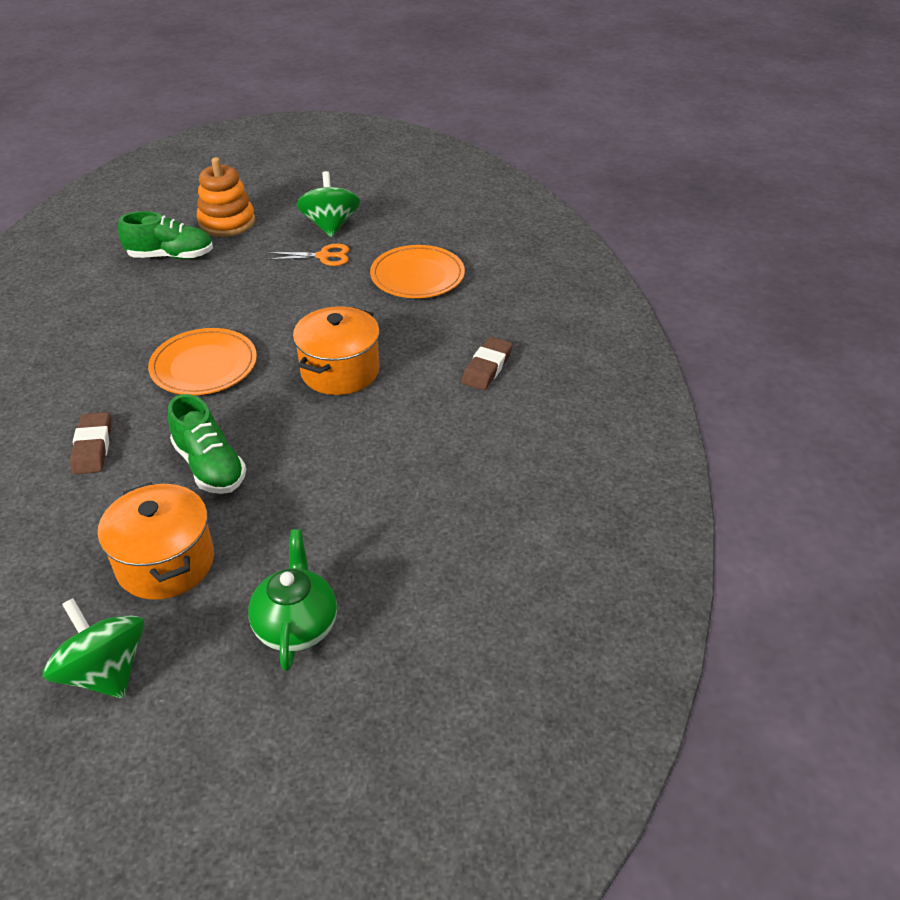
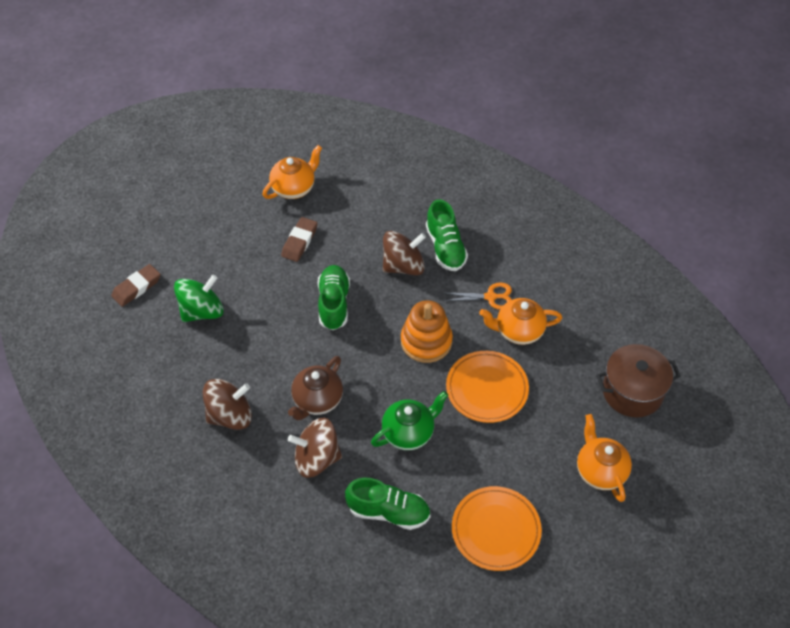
brown pot: 0 -> 1
brown spinning top: 0 -> 3
brown teapot: 0 -> 1
green shoe: 2 -> 3
green spinning top: 2 -> 1
orange pot: 2 -> 0
orange teapot: 0 -> 3

